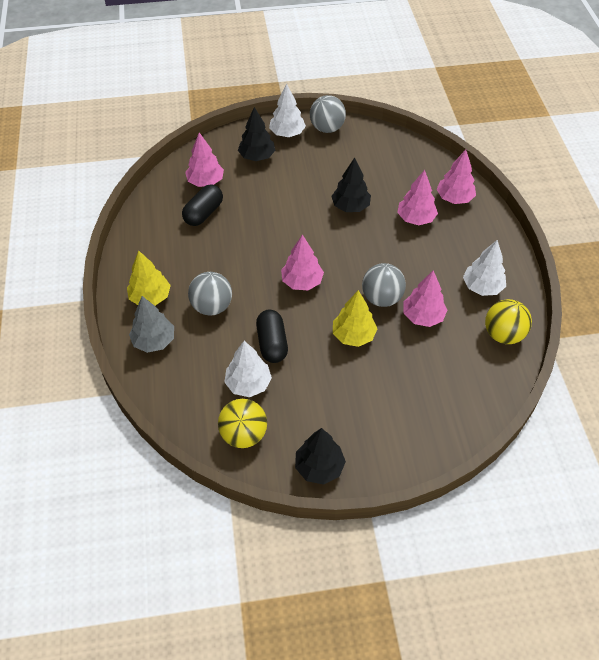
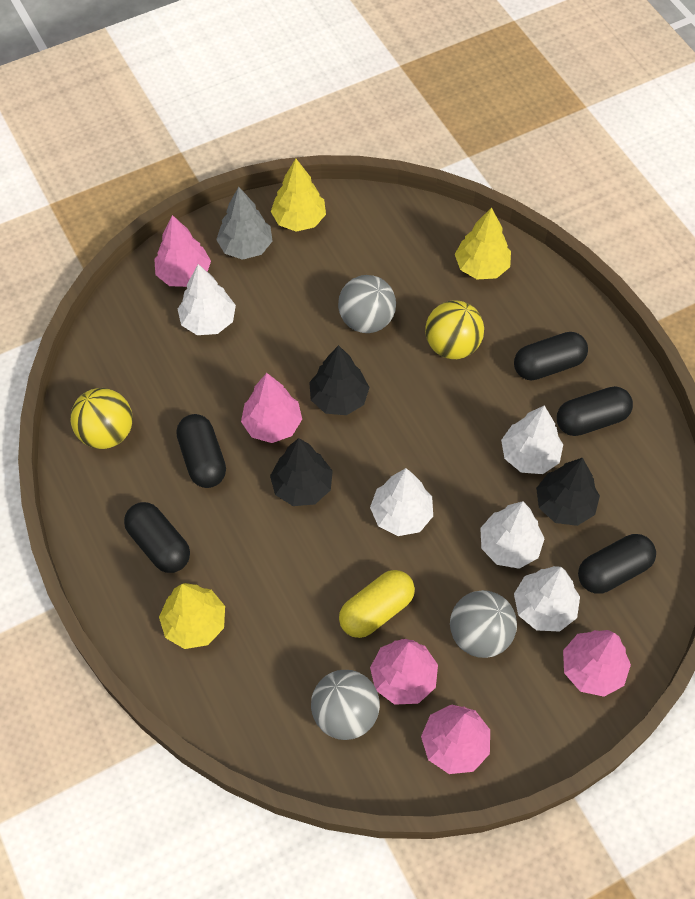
black capsule: 2 -> 5
white tree: 3 -> 5
yellow capsule: 0 -> 1
yellow tree: 2 -> 3

